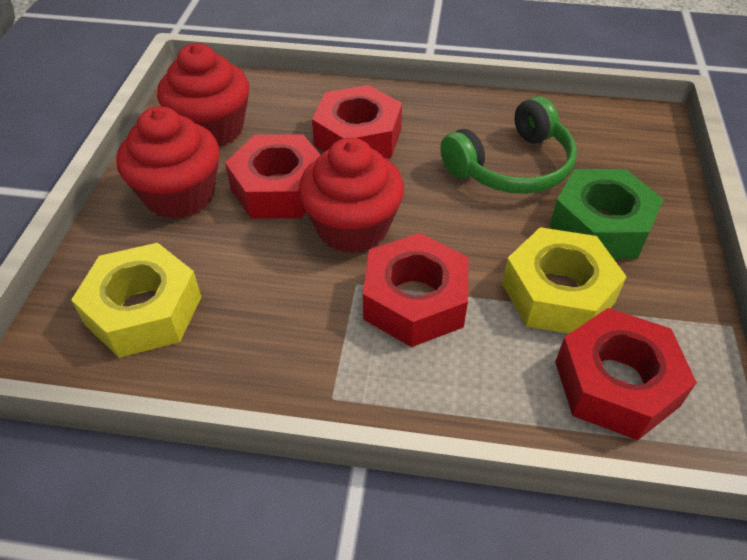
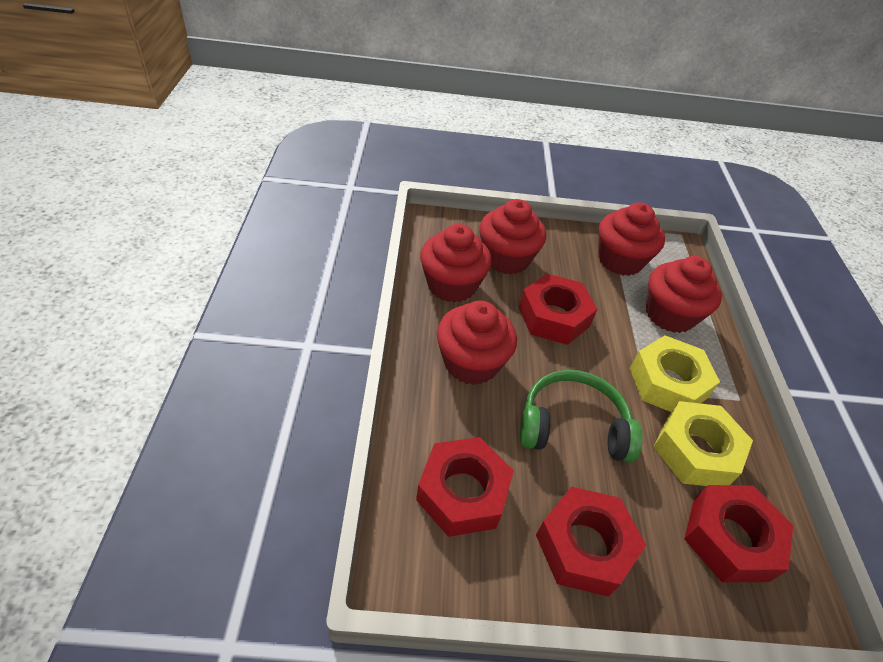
green nut: 1 -> 0
red cupcake: 3 -> 5

